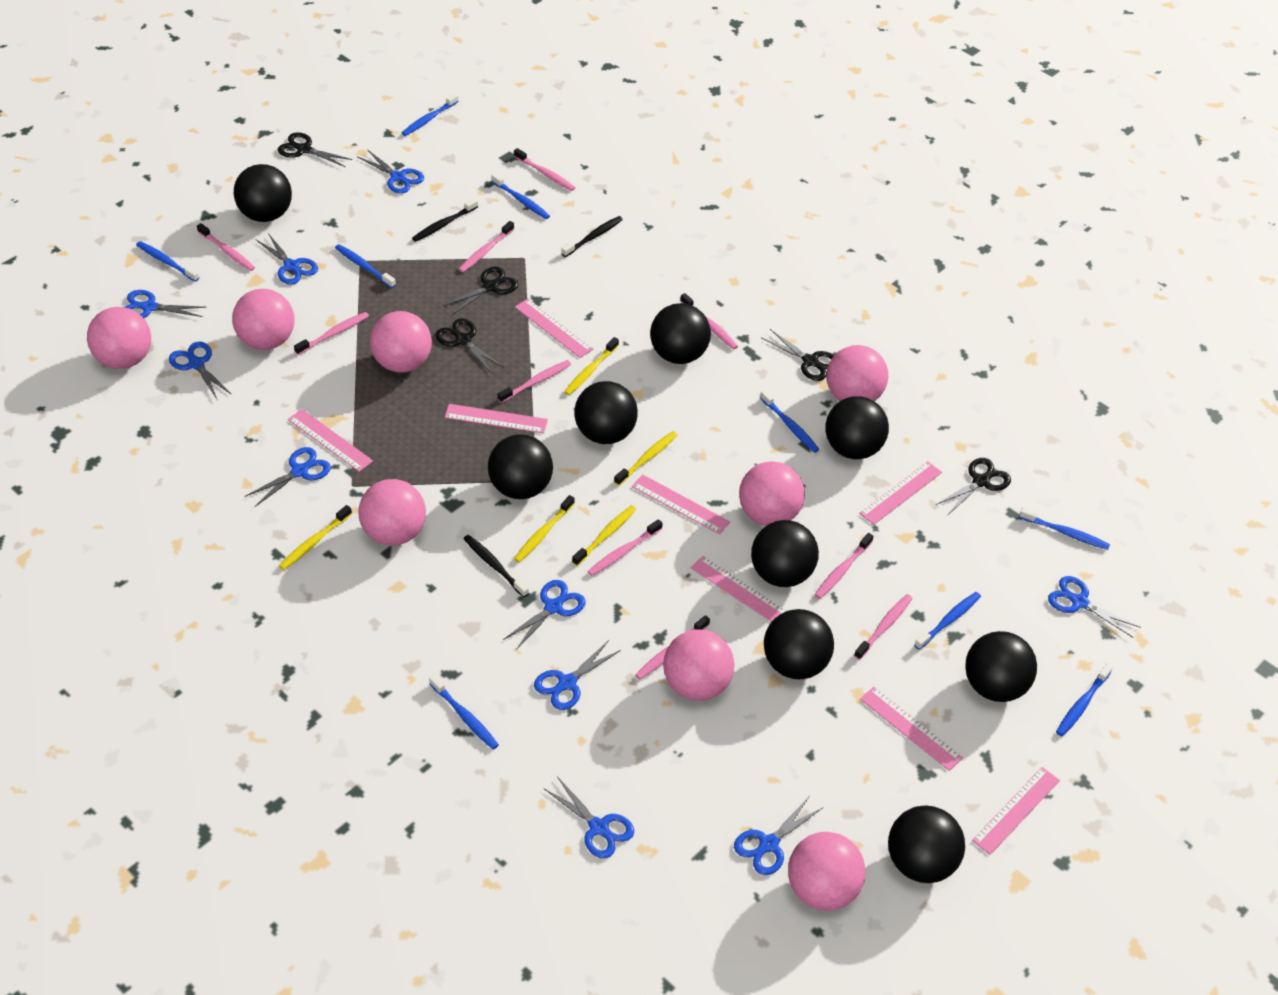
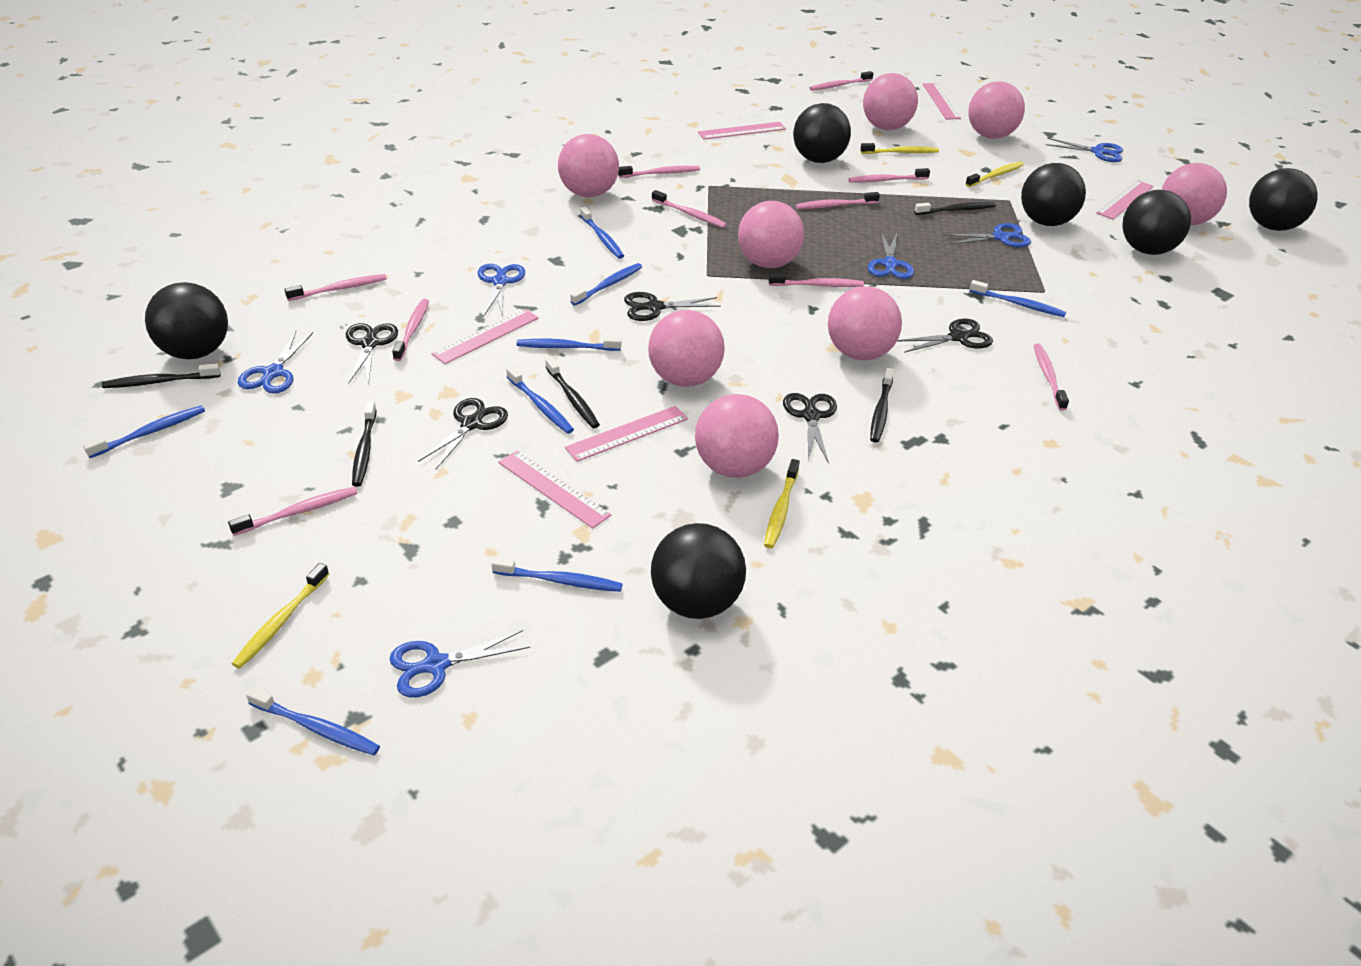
black ball: 9 -> 6
black toothbrush: 3 -> 5
blue scissors: 10 -> 6
blue toothbrush: 9 -> 8
pink ruler: 8 -> 6
yellow toothbrush: 5 -> 4

